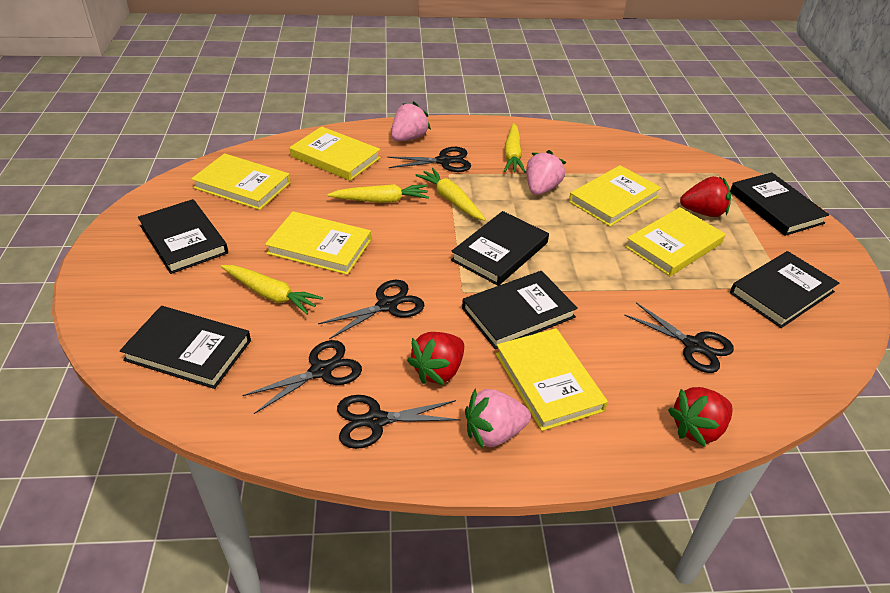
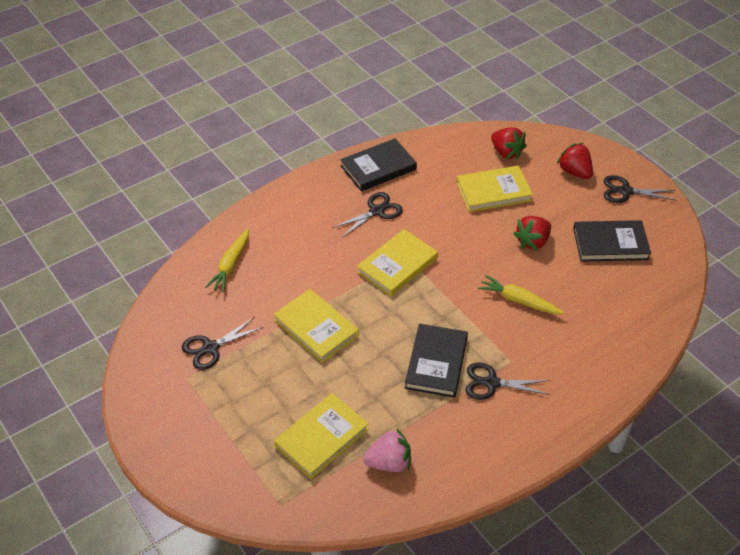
black book: 6 -> 3
black scissors: 5 -> 4
pink strawberry: 3 -> 1
yellow book: 6 -> 4
yellow carrot: 4 -> 2

